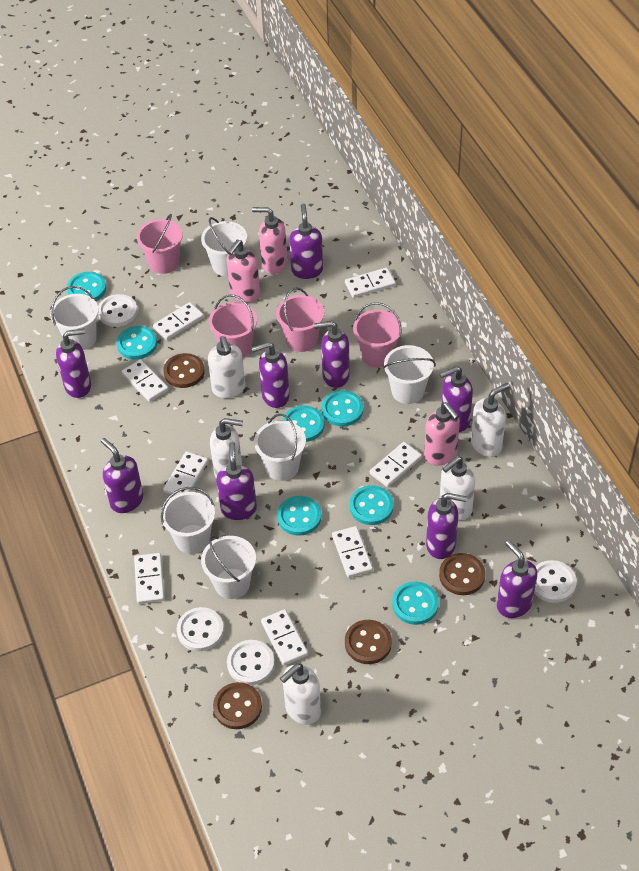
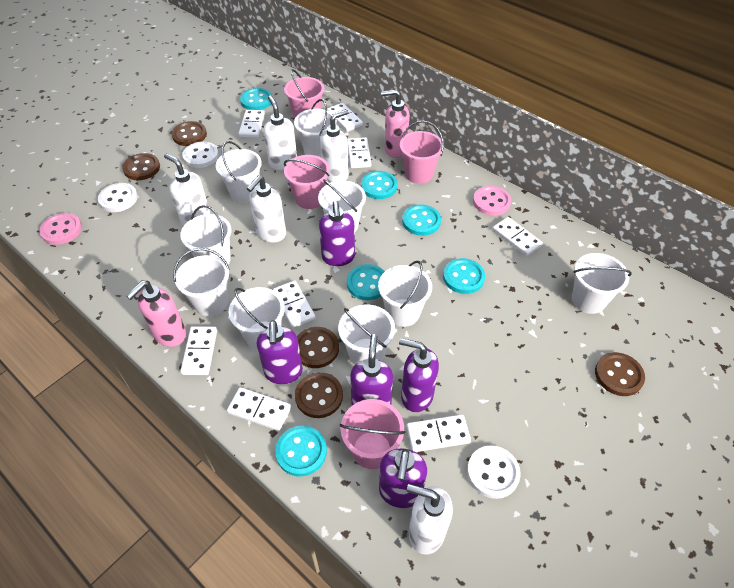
brown button: 4 -> 5
pink button: 0 -> 2
pink soap dispenser: 3 -> 2
purple soap dispenser: 9 -> 5
turquoise button: 7 -> 6
white bucket: 6 -> 9
white button: 4 -> 3

